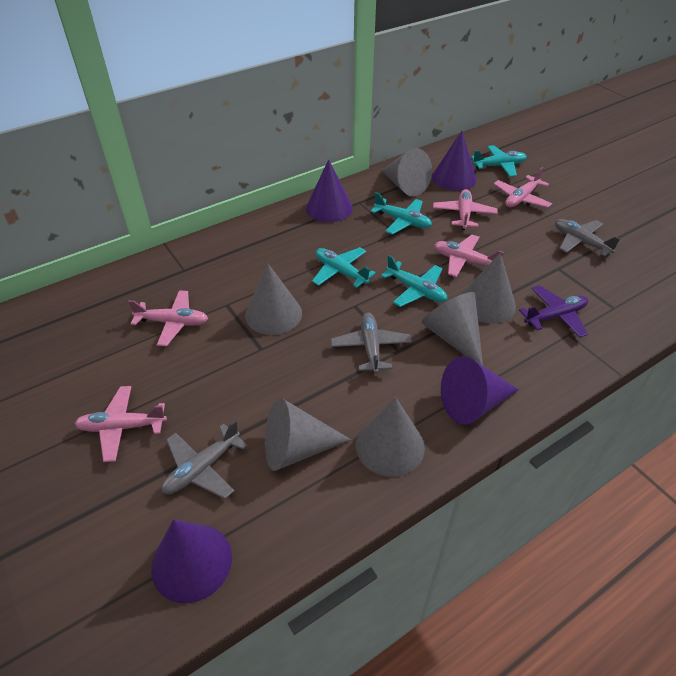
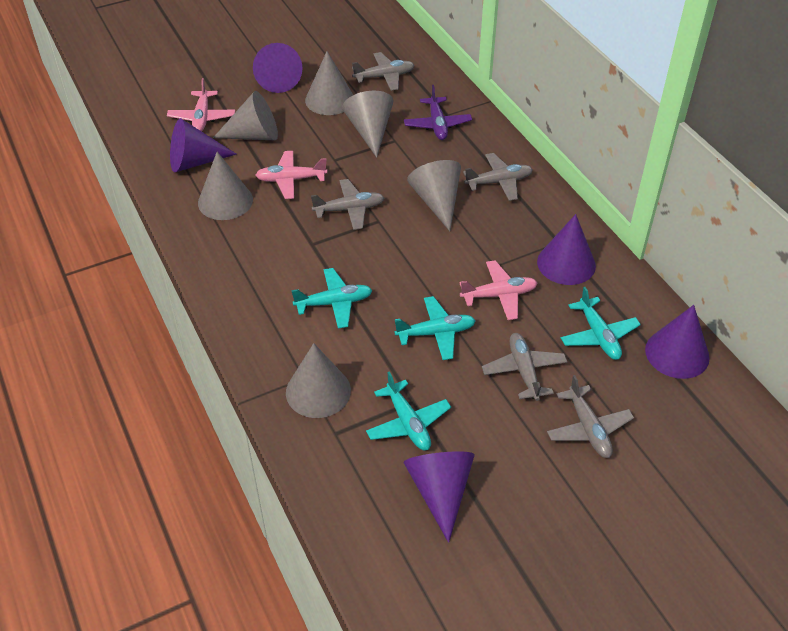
grey plane: 3 -> 5
pink plane: 5 -> 3
purple cone: 4 -> 5

